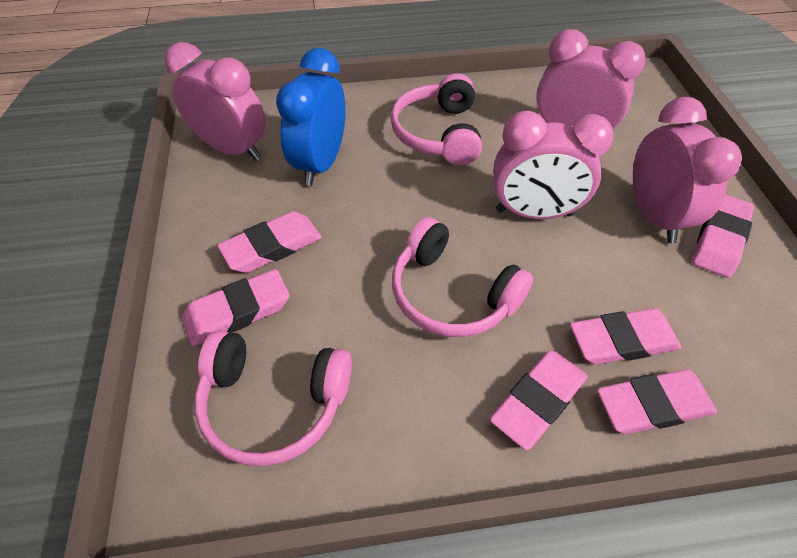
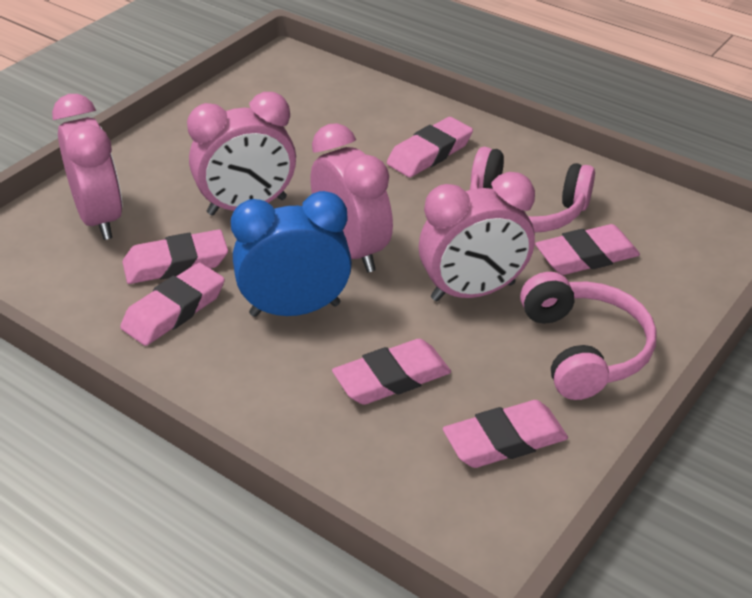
pink headphones: 3 -> 2

